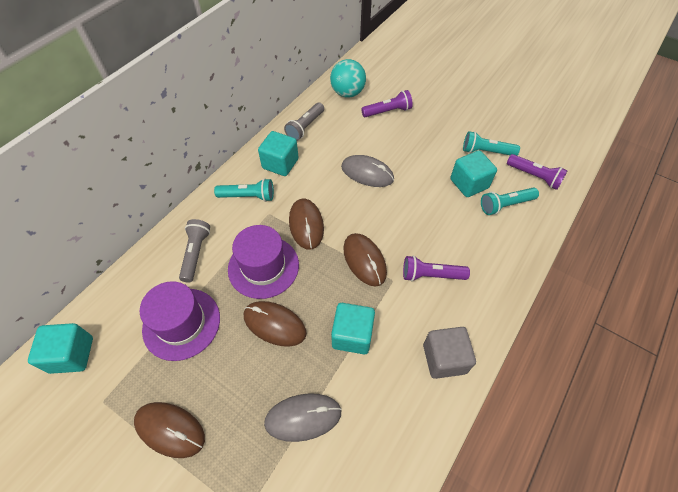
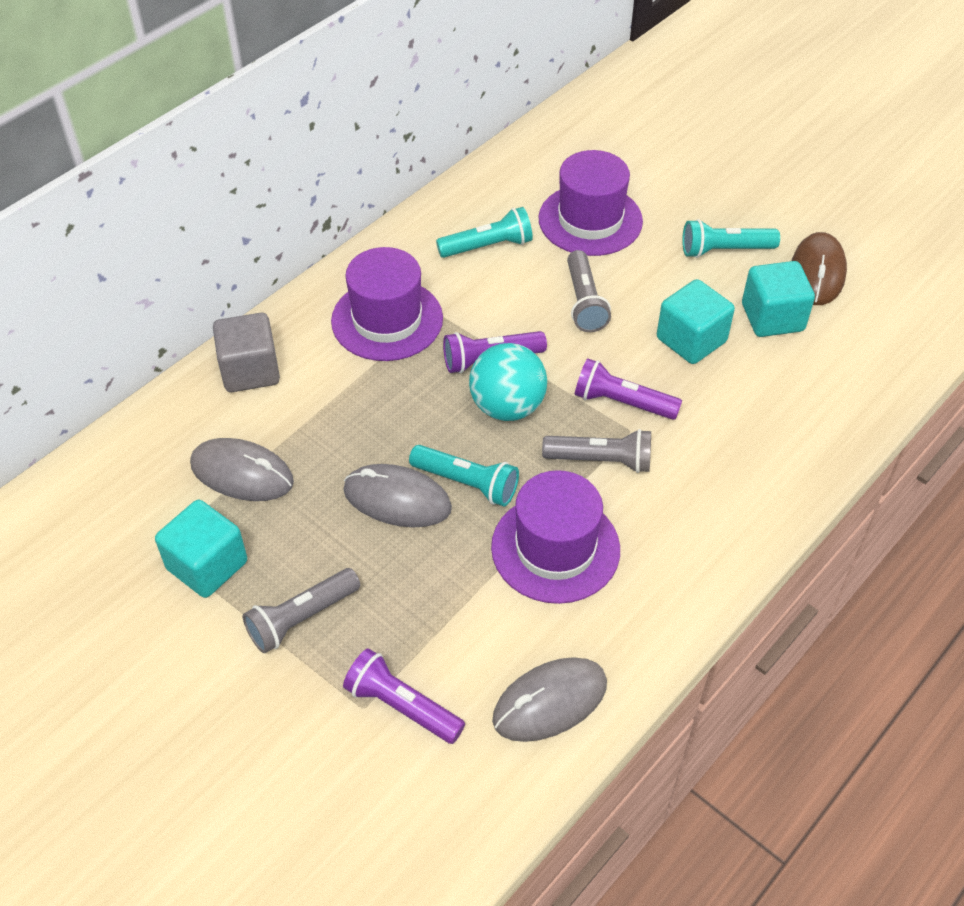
brown mouse: 4 -> 1
grey flashlight: 2 -> 3
grey mouse: 2 -> 3
purple hat: 2 -> 3
turquoise cube: 4 -> 3

